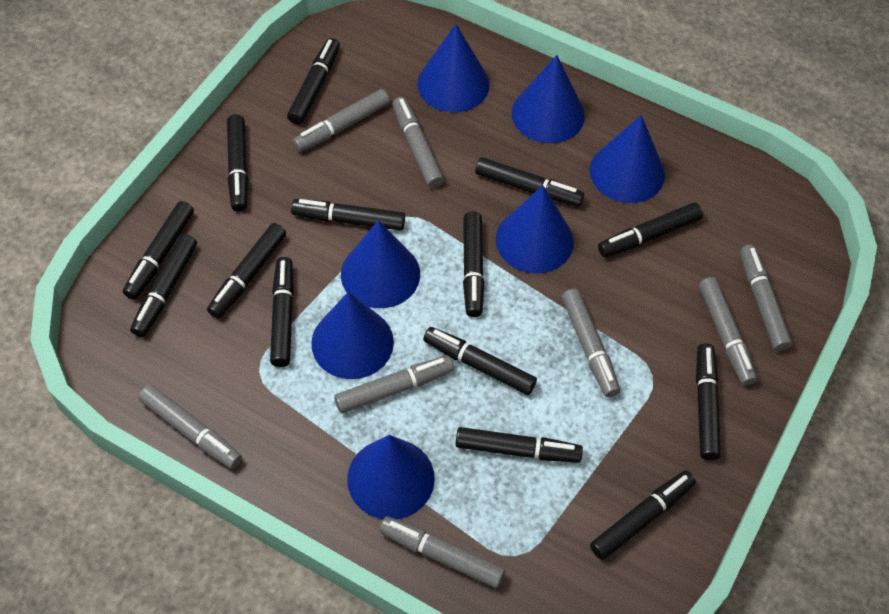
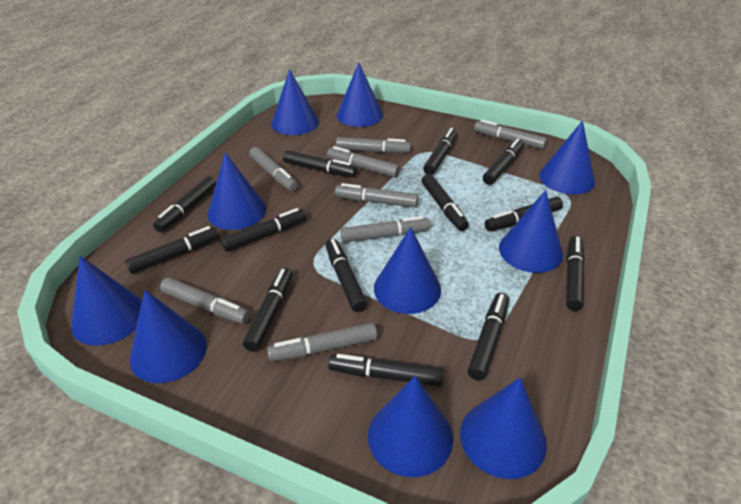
black marker: 14 -> 13
blue cone: 7 -> 10

